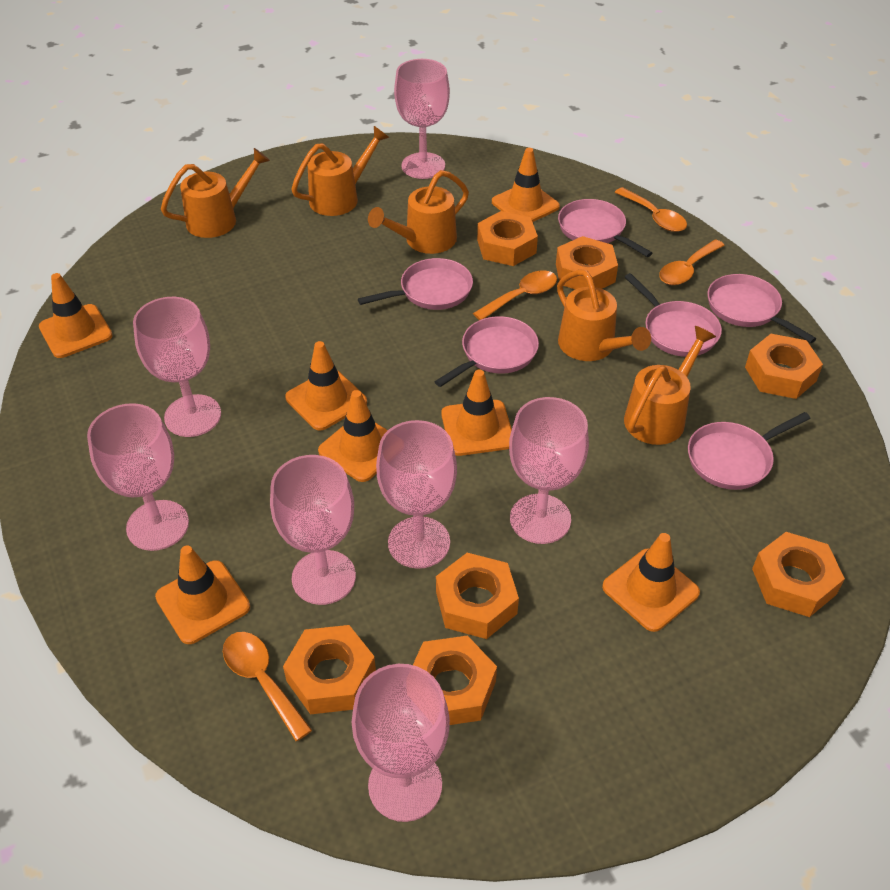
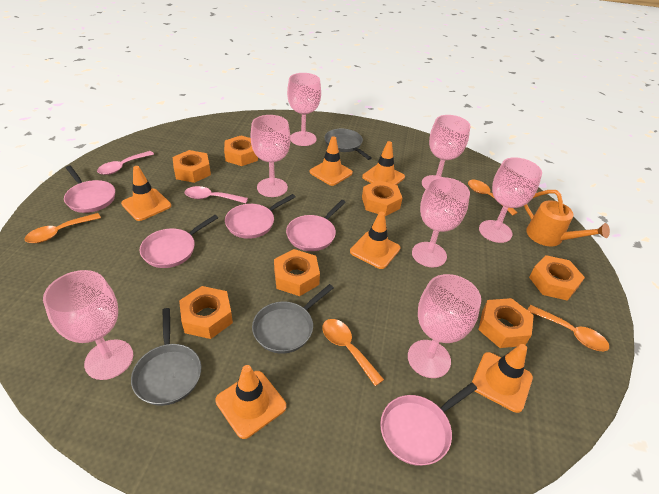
grey pan: 0 -> 3
orange traffic cone: 7 -> 6
orange watering can: 5 -> 1
pink pan: 6 -> 5
pink spoon: 0 -> 2

